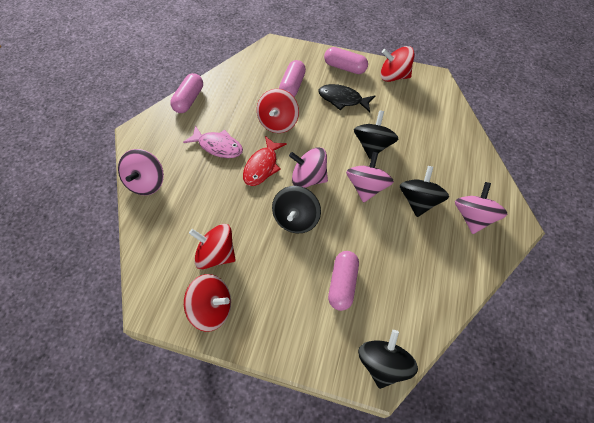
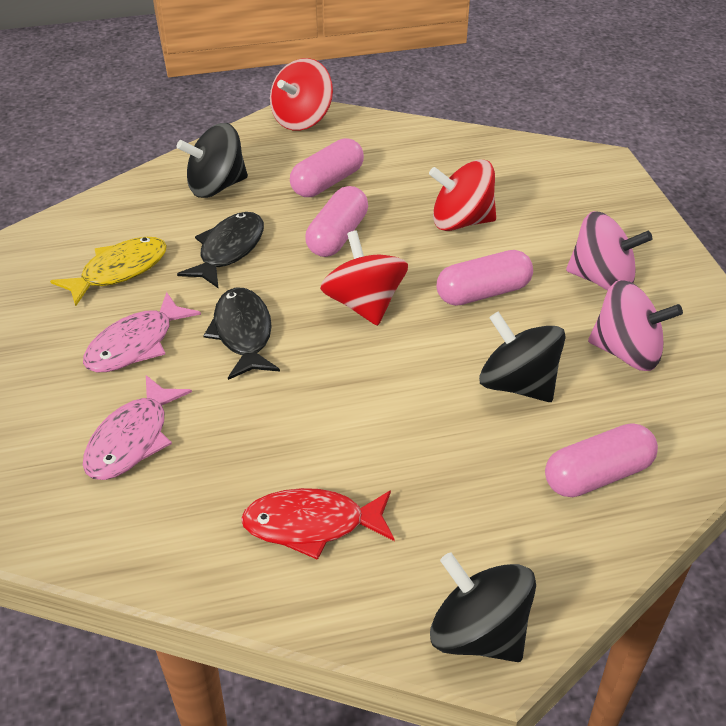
black fish: 1 -> 2
black spinning top: 4 -> 3
pink fish: 1 -> 2
pink spinning top: 4 -> 2
red spinning top: 4 -> 3
yellow fish: 0 -> 1

